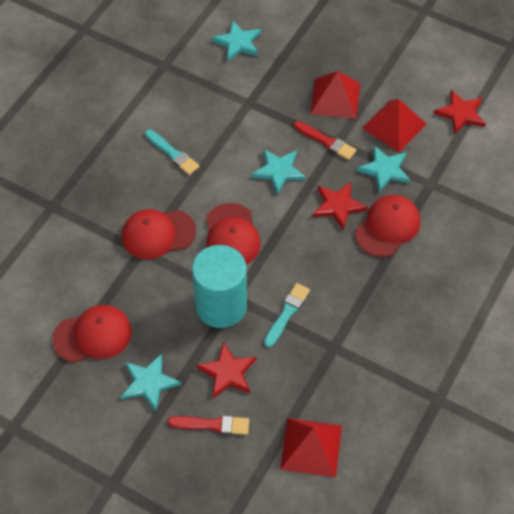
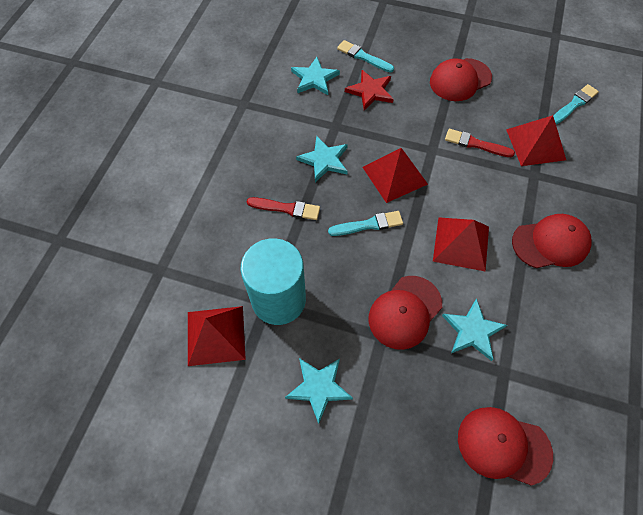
red pyramid: 3 -> 4
red star: 3 -> 1
turquoise brush: 2 -> 3

